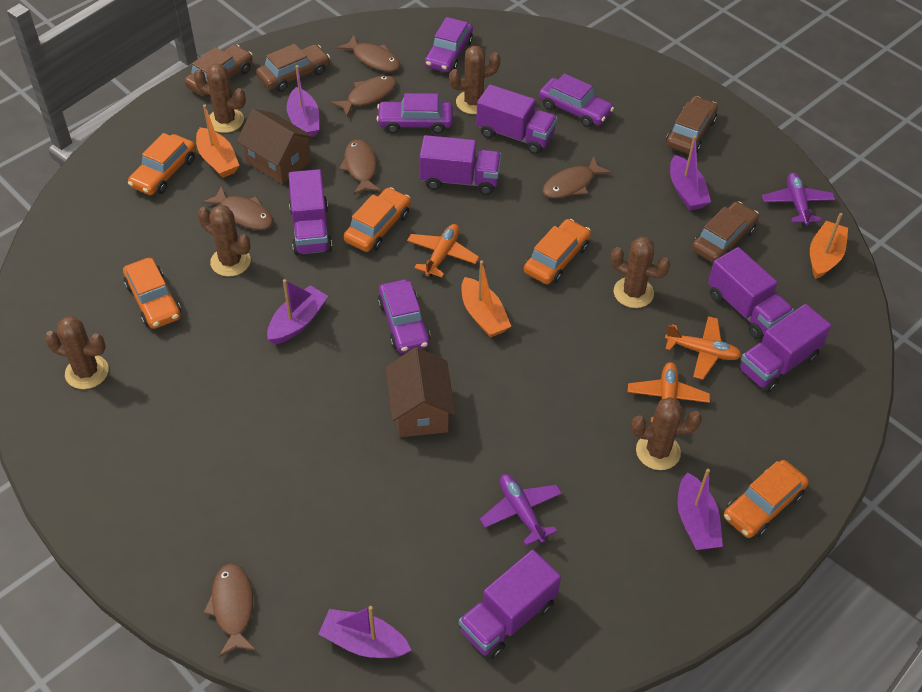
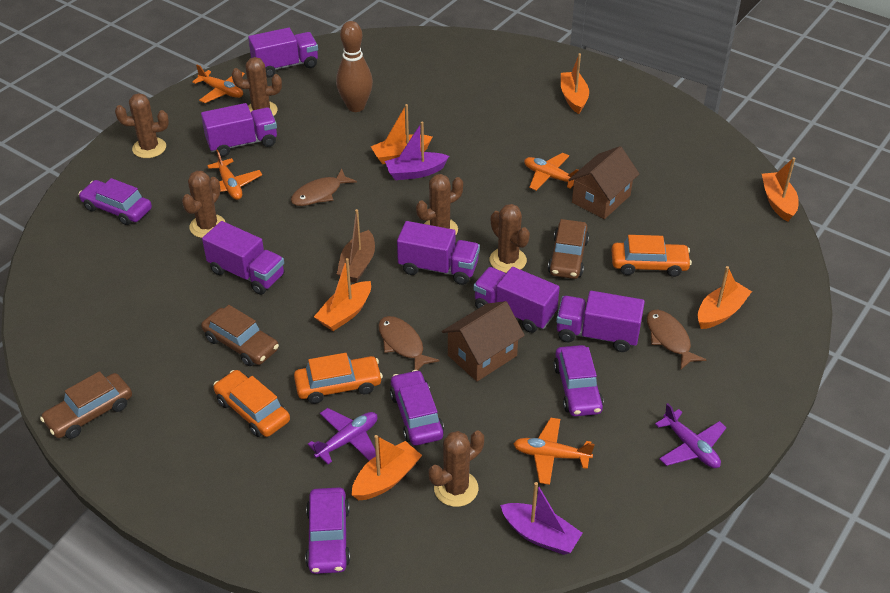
brown boat: 0 -> 1
brown bowling pin: 0 -> 1
brown car: 4 -> 3
brown fish: 6 -> 3
orange boat: 3 -> 6
orange car: 5 -> 3
orange plane: 3 -> 4
purple boat: 5 -> 2

